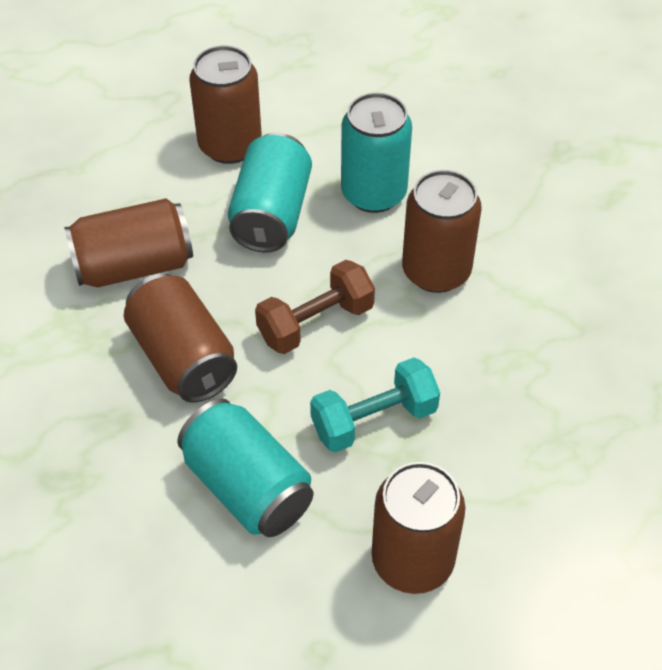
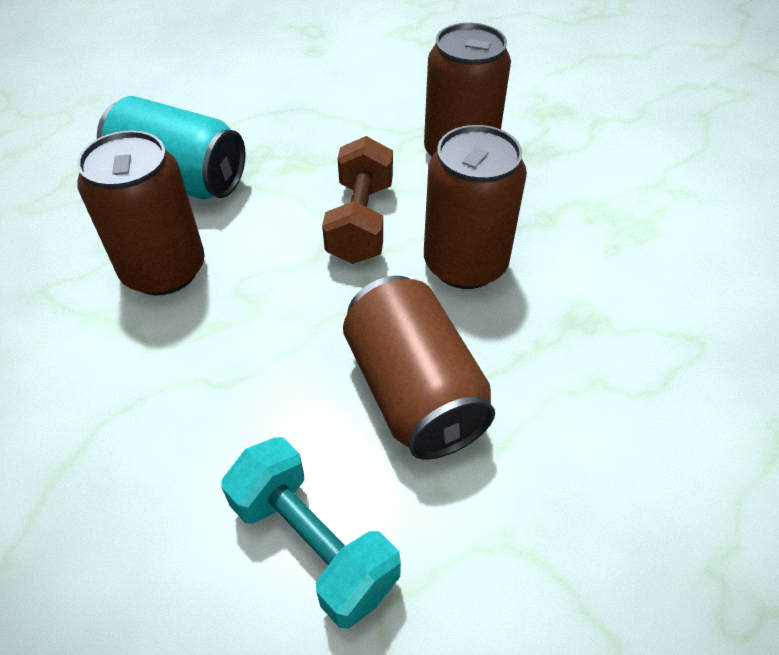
brown can: 5 -> 4
turquoise can: 3 -> 1

